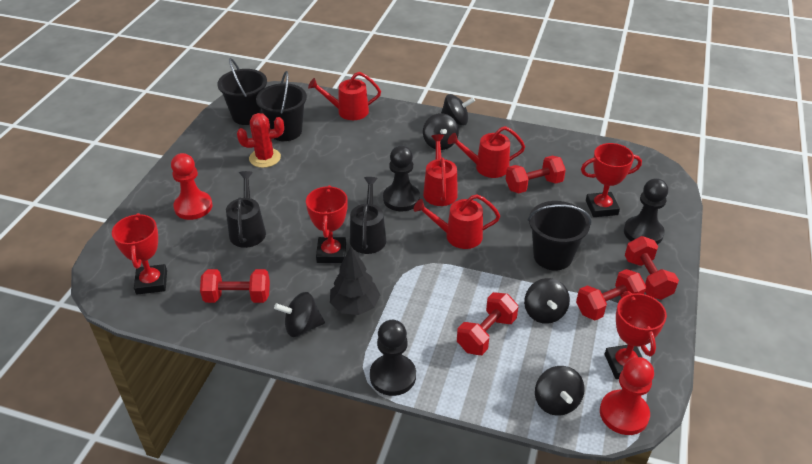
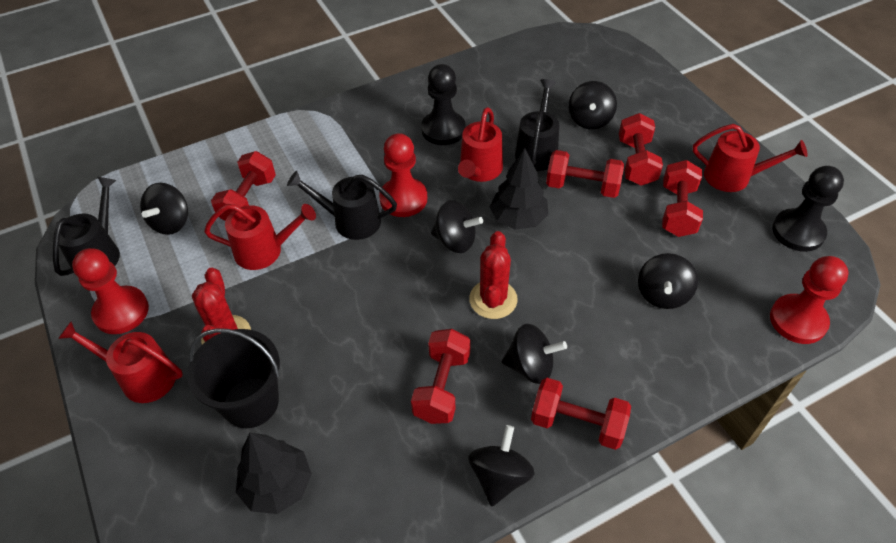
black bucket: 3 -> 1
black pawn: 3 -> 2
black spinning top: 5 -> 6
black tree: 1 -> 2
black watering can: 2 -> 3
red cactus: 1 -> 2
red dumbbell: 5 -> 6
red pawn: 2 -> 3
red trophy: 4 -> 0

